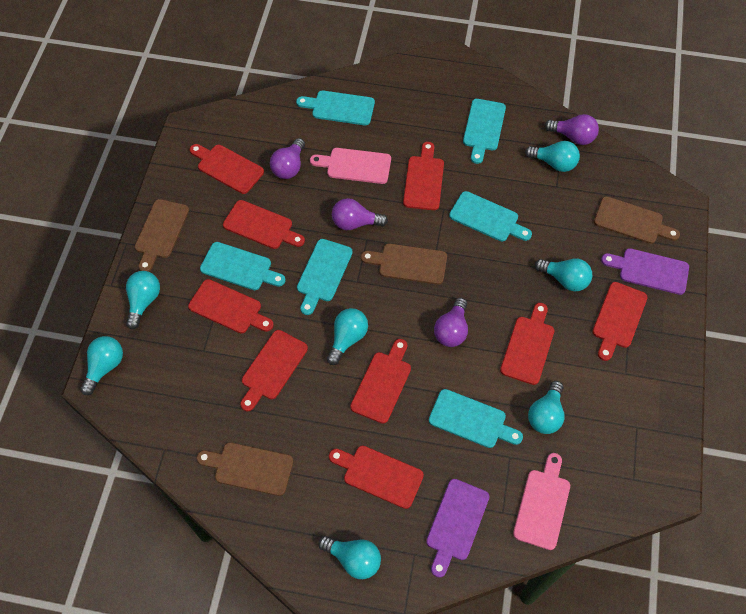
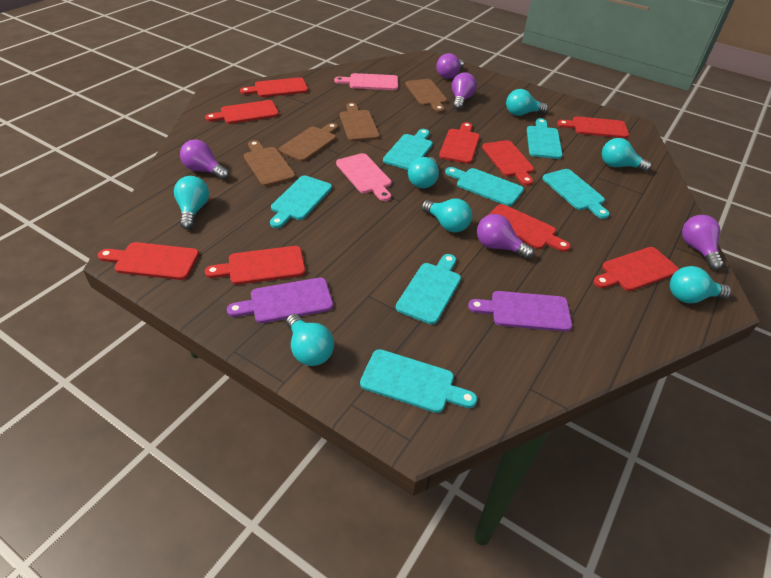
purple light bulb: 4 -> 5
turquoise cutting board: 6 -> 7

